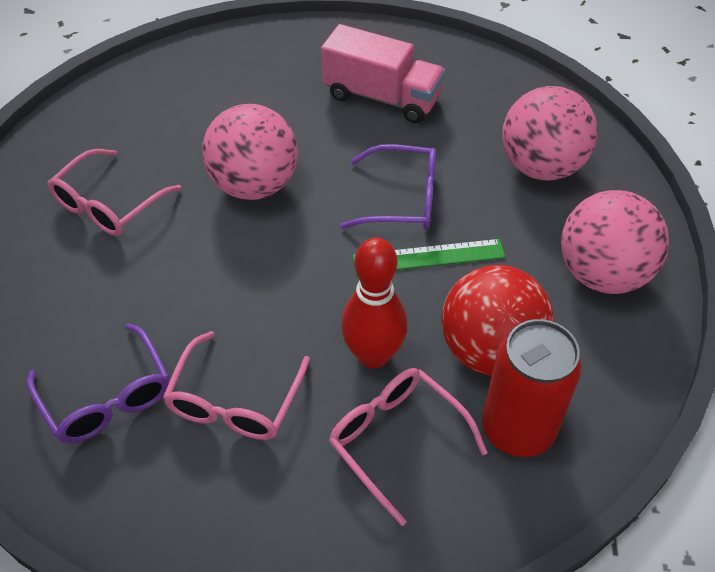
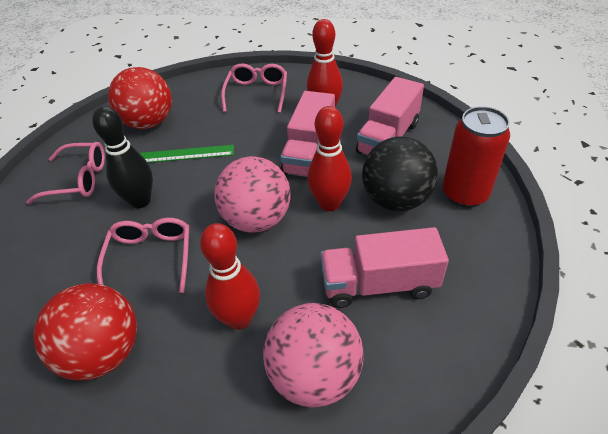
black ball: 0 -> 1
black bowling pin: 0 -> 1
pink ball: 3 -> 2
pink truck: 1 -> 3
purple glasses: 2 -> 0
red ball: 1 -> 2
red bowling pin: 1 -> 3

